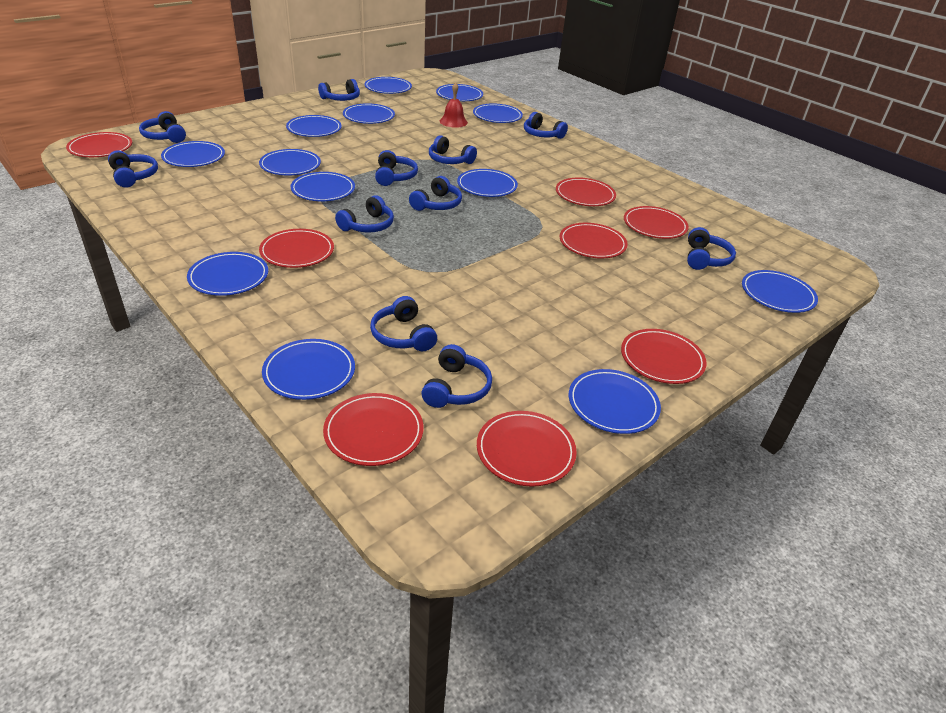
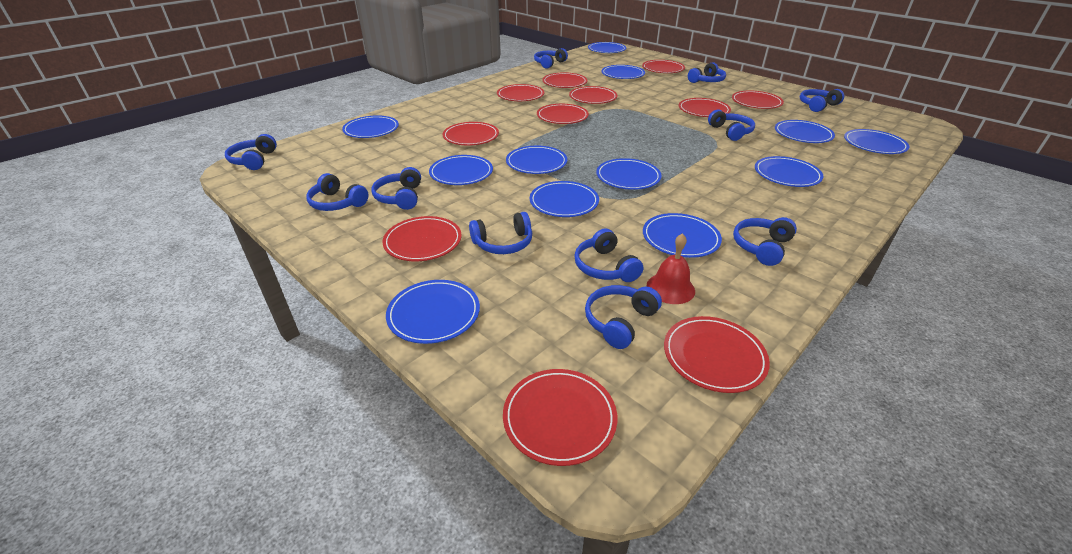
blue plate: 13 -> 12
red plate: 8 -> 11

